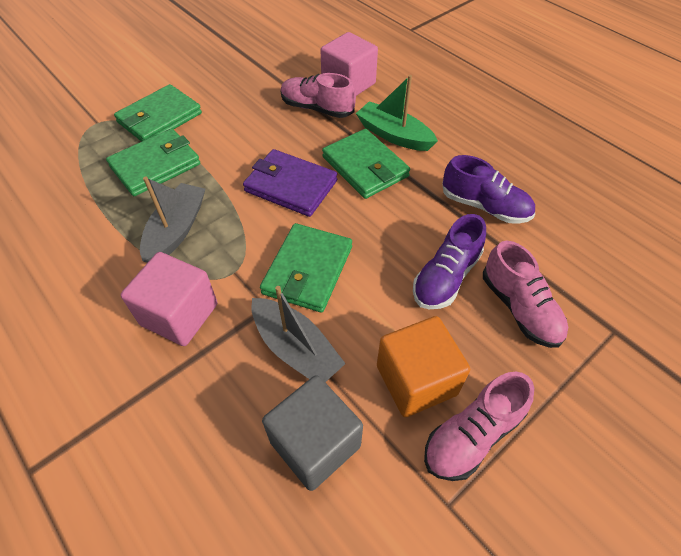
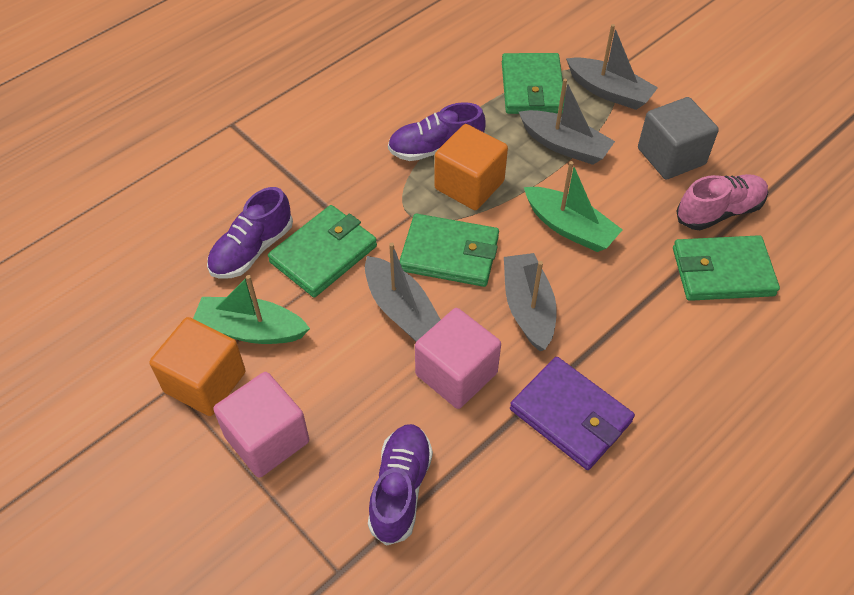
green boat: 1 -> 2
grey boat: 2 -> 4
orange cube: 1 -> 2
pink shoe: 3 -> 1
purple shoe: 2 -> 3

